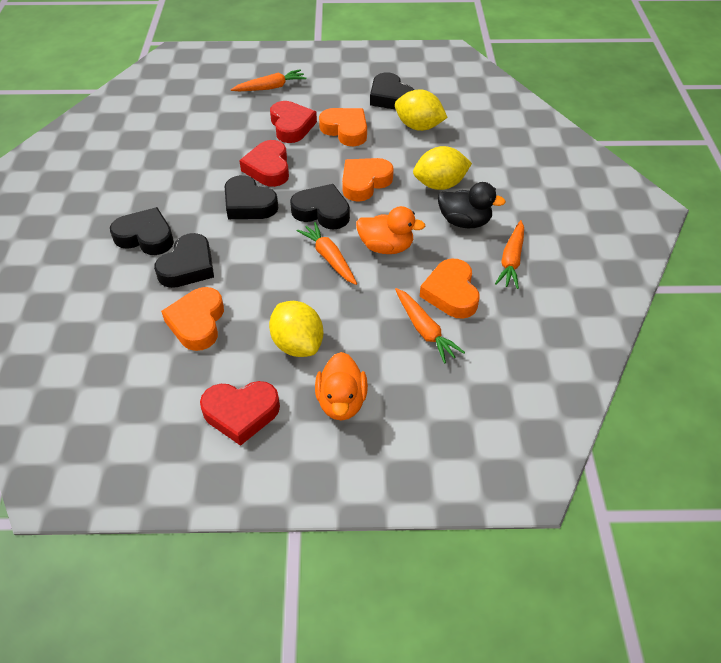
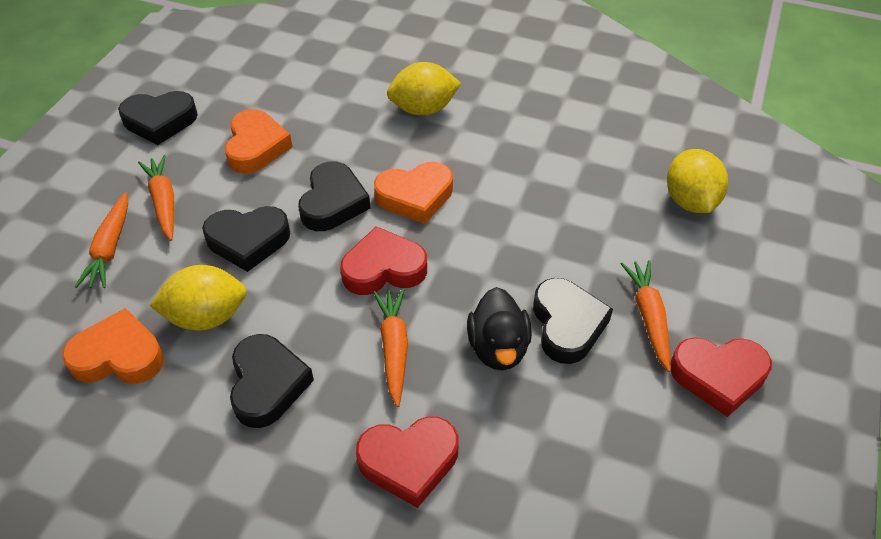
orange duck: 2 -> 0
orange heart: 4 -> 3

